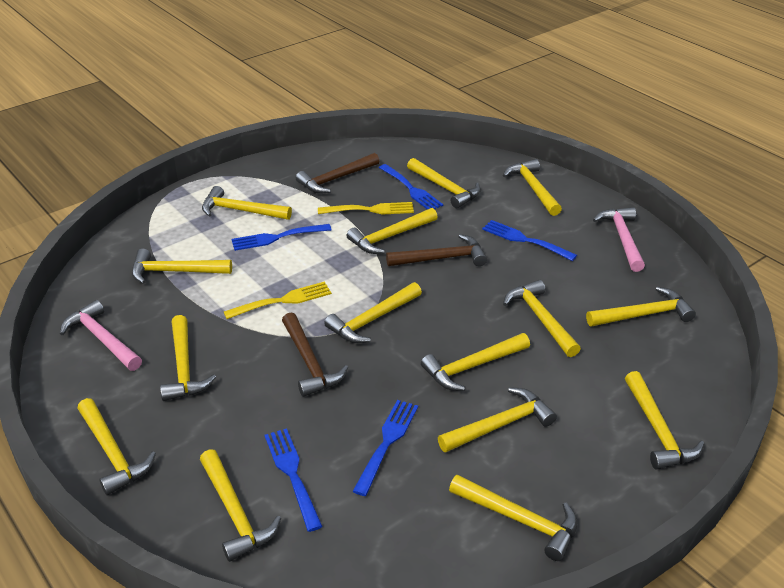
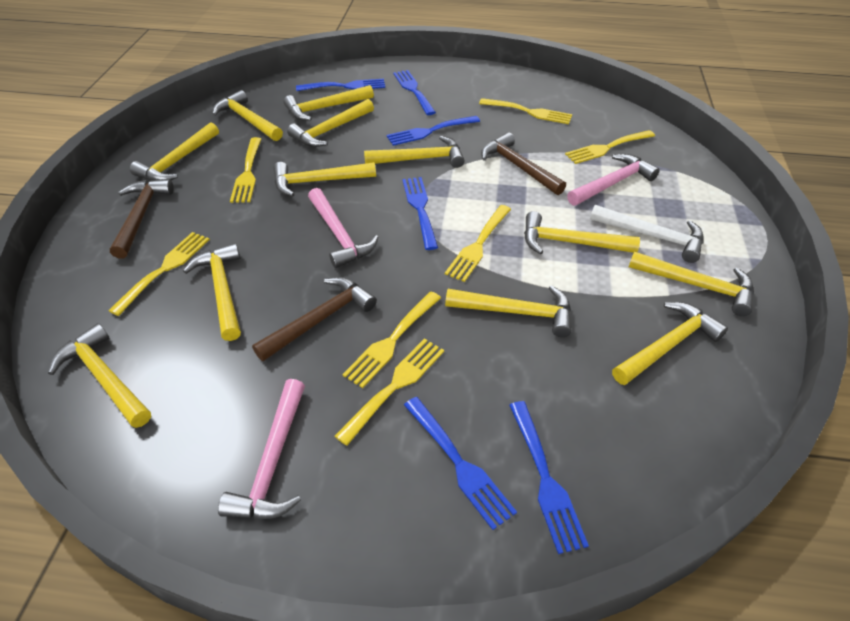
blue fork: 5 -> 6
pink hammer: 2 -> 3
white hammer: 0 -> 1
yellow fork: 2 -> 7
yellow hammer: 15 -> 12

